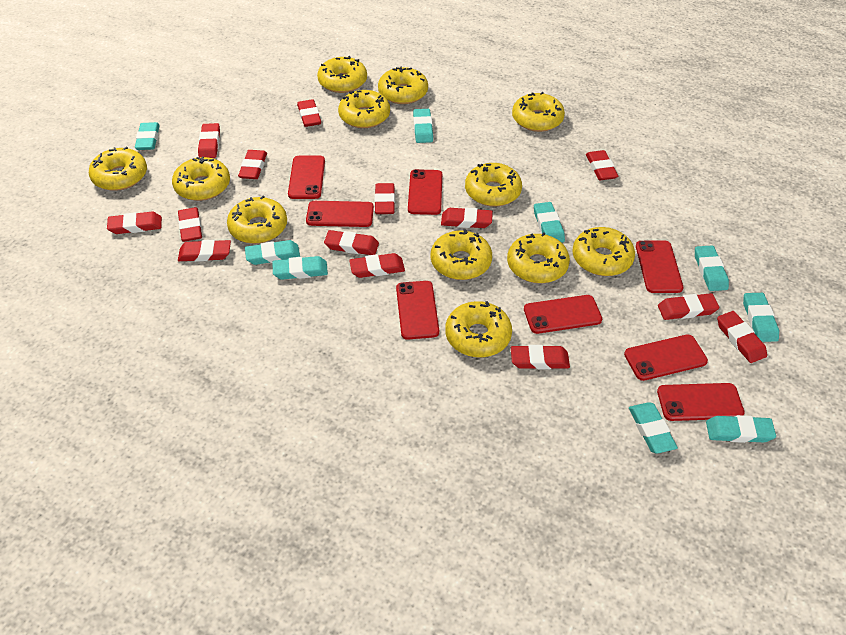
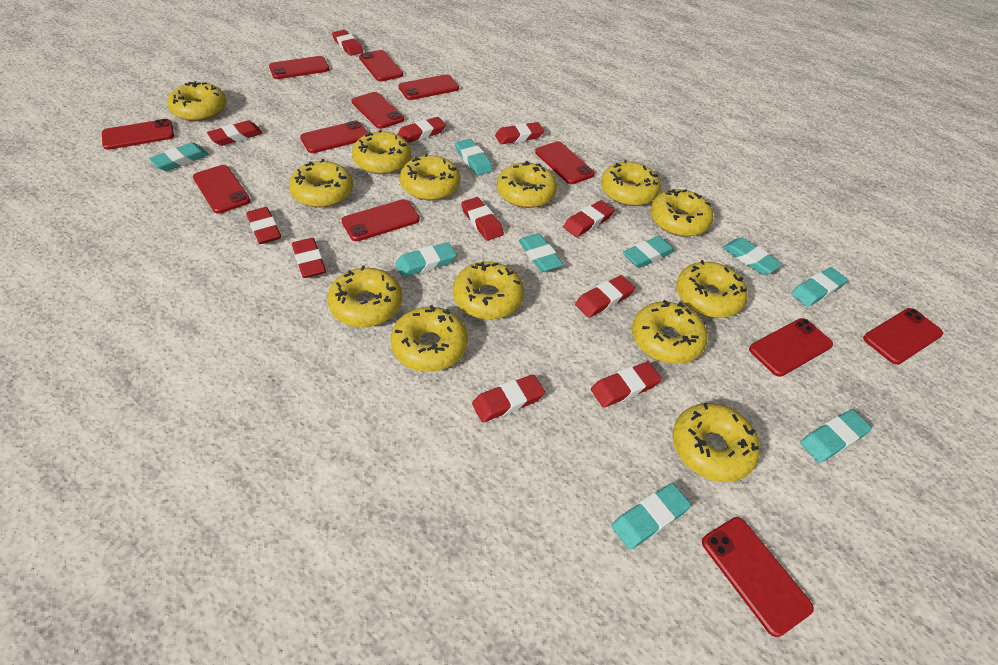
red eraser: 14 -> 11
red phone: 8 -> 12
yellow donut: 12 -> 13

